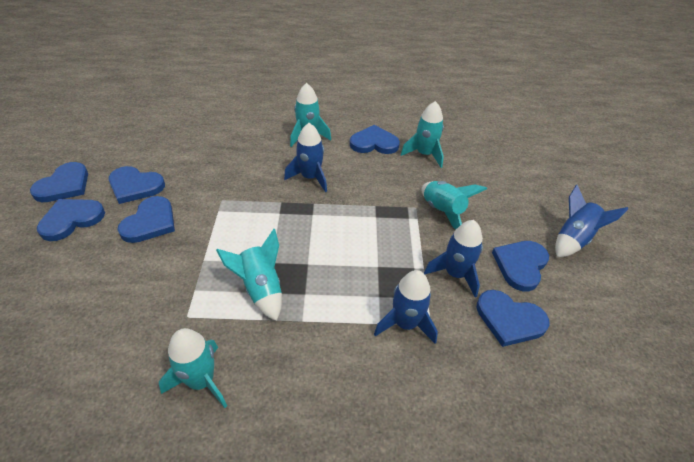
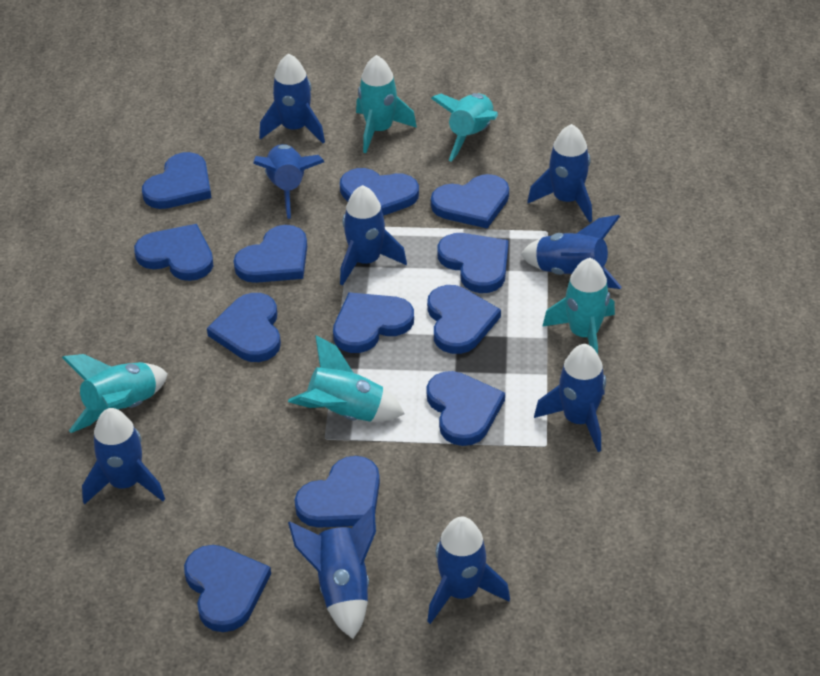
blue heart: 7 -> 12
blue rocket: 4 -> 9

